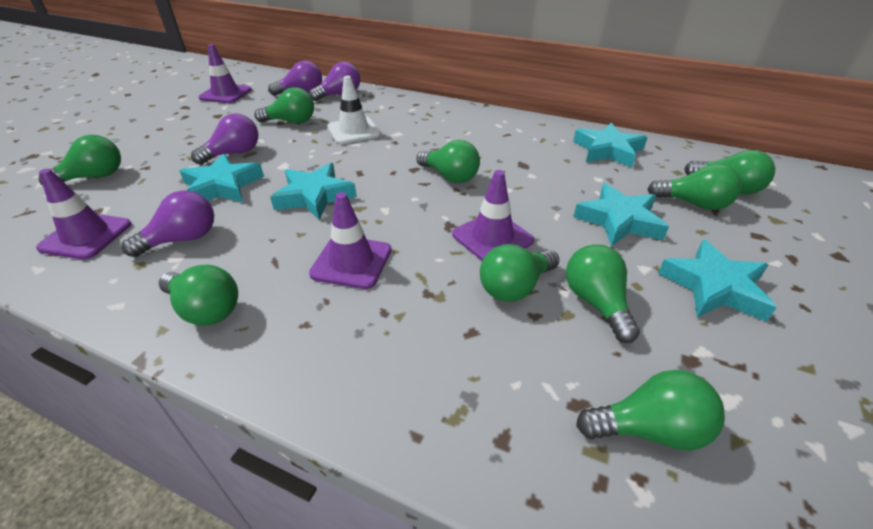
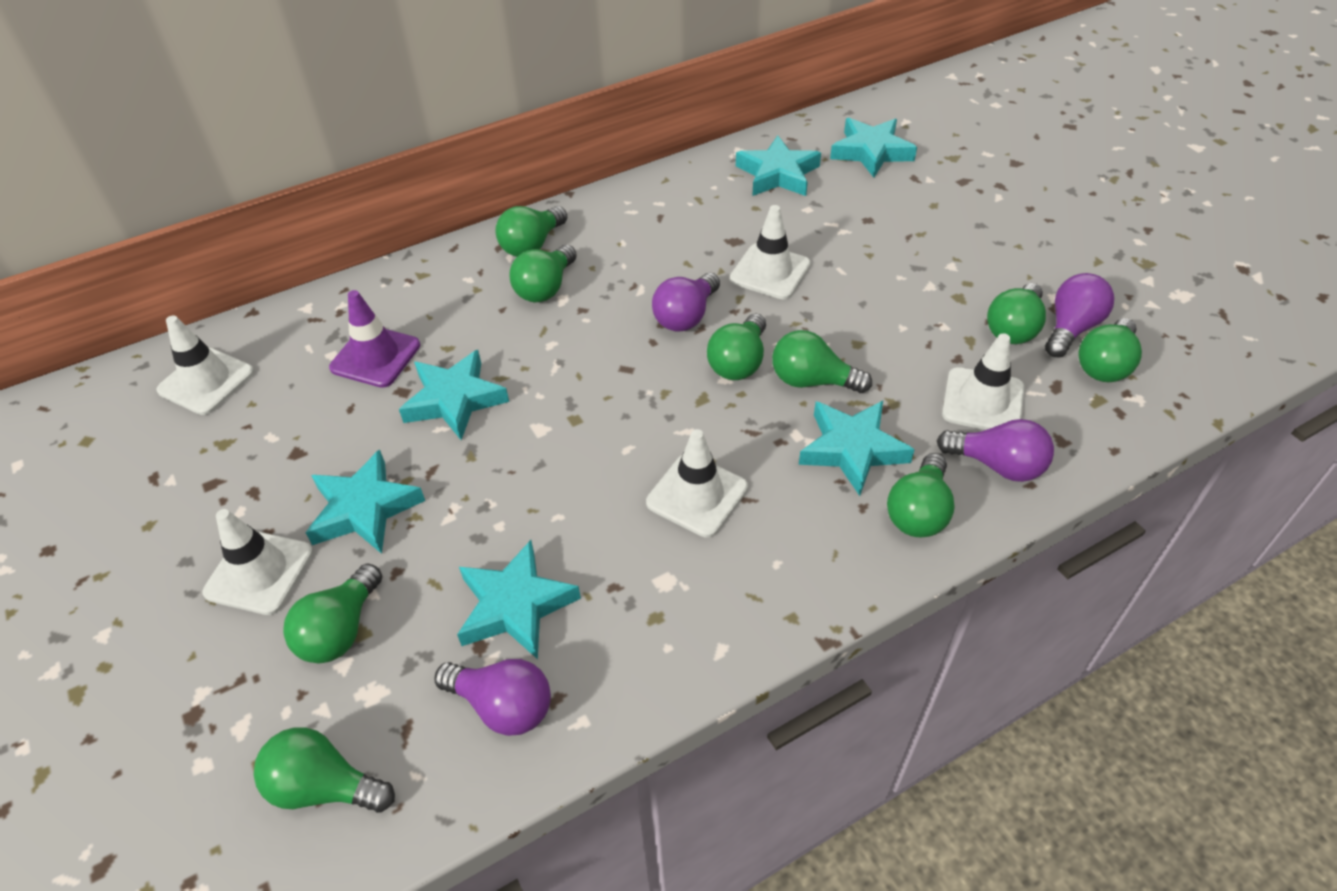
purple traffic cone: 4 -> 1
turquoise star: 5 -> 6
white traffic cone: 1 -> 5

